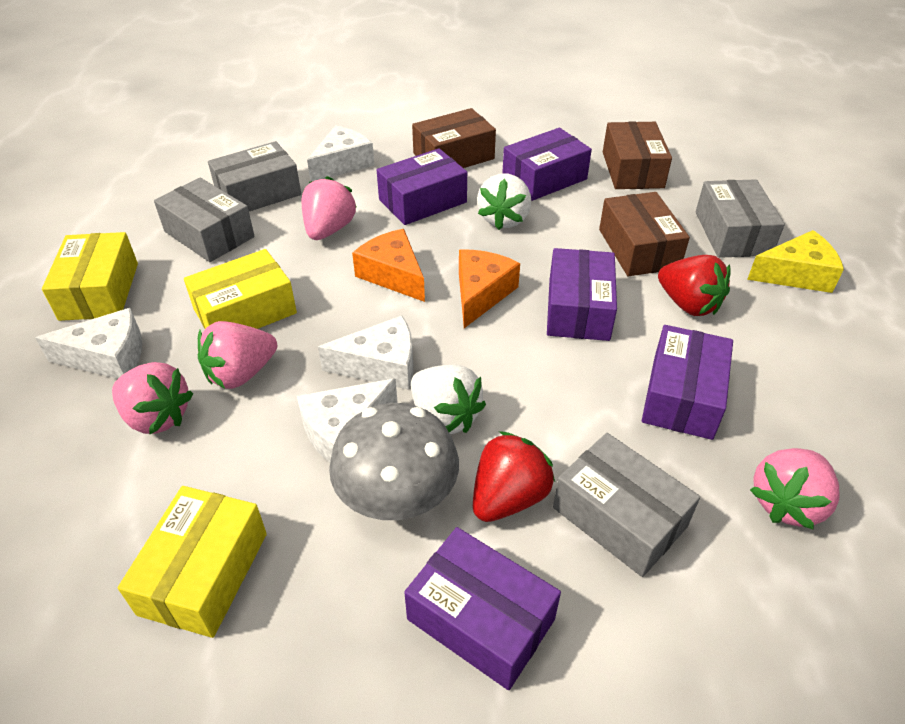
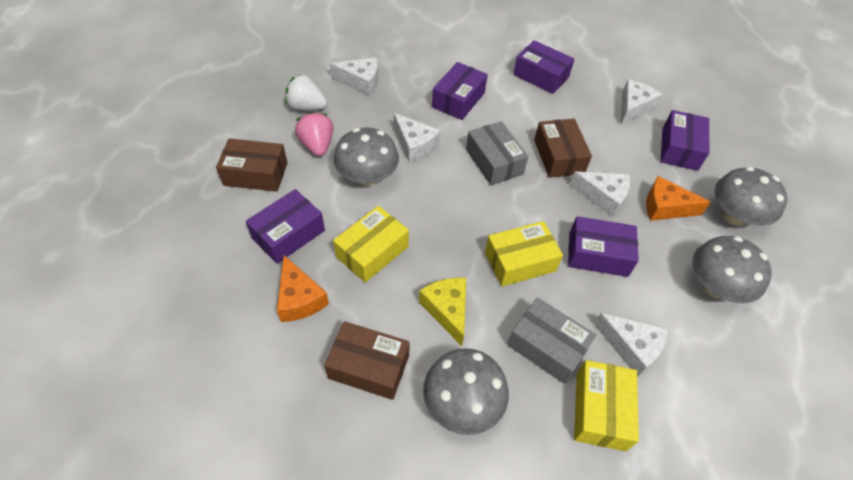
grey box: 4 -> 2
grey mushroom: 1 -> 4
pink strawberry: 4 -> 1
red strawberry: 2 -> 0
white cheese: 4 -> 5
white strawberry: 2 -> 1

